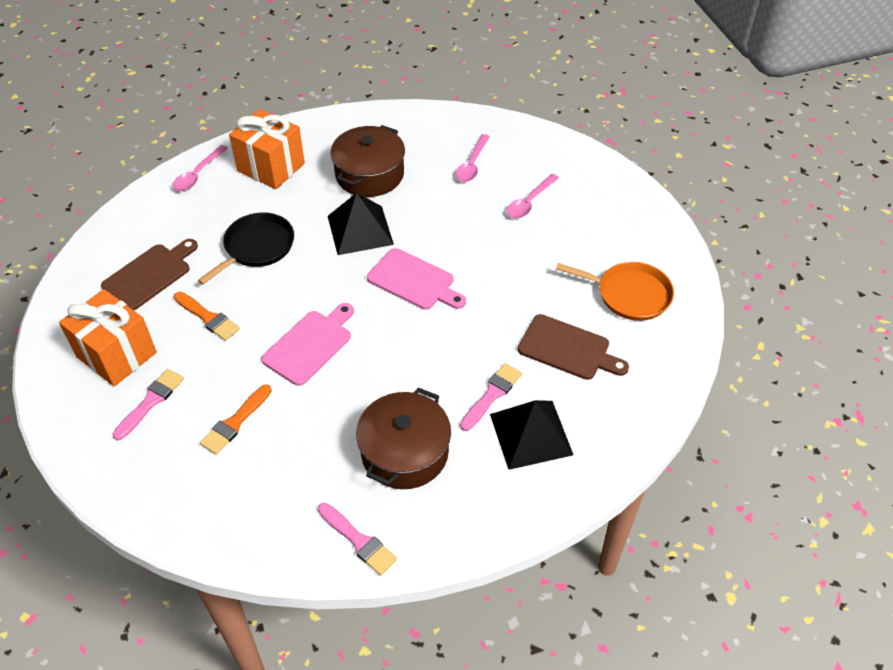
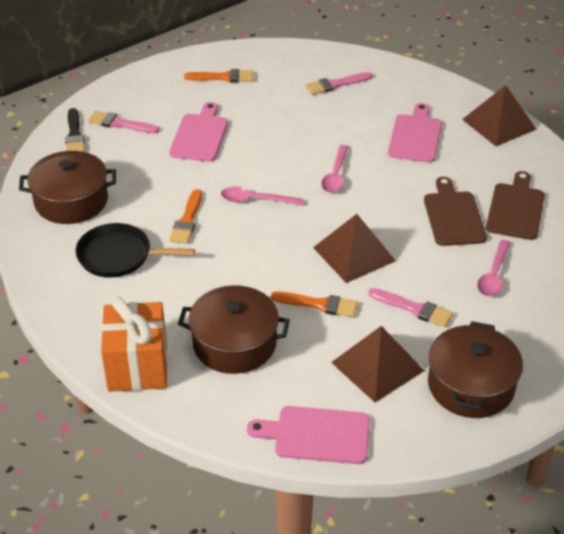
black brush: 0 -> 1
black pyramid: 2 -> 0
brown pot: 2 -> 3
brown pyramid: 0 -> 3
orange brush: 2 -> 3
orange gift: 2 -> 1
orange pan: 1 -> 0
pink cutting board: 2 -> 3

